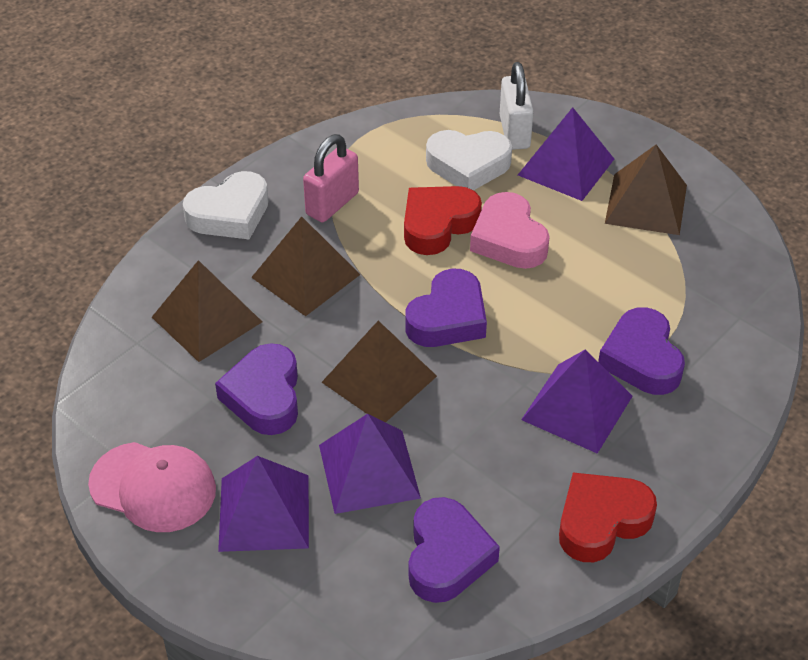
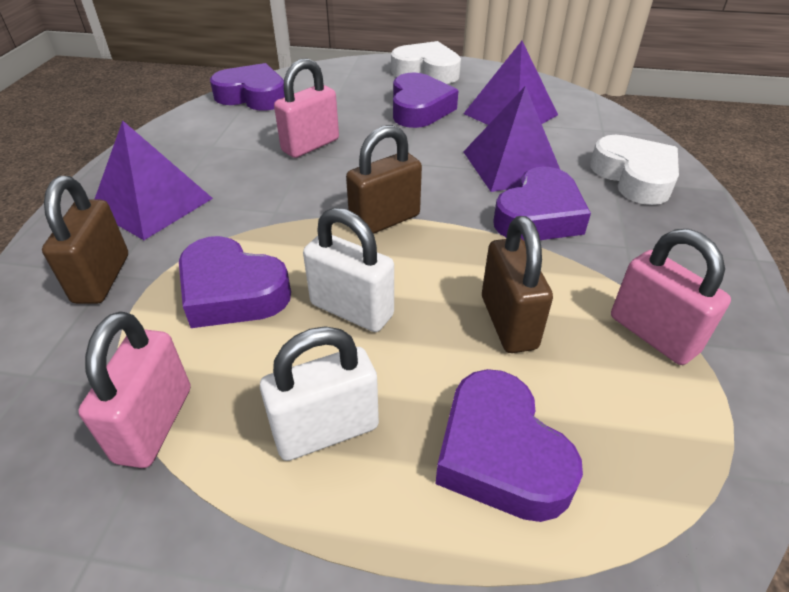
brown padlock: 0 -> 3
brown pyramid: 4 -> 0
pink cap: 1 -> 0
pink heart: 1 -> 0
pink padlock: 1 -> 3
purple heart: 4 -> 5
purple pyramid: 4 -> 3
red heart: 2 -> 0
white padlock: 1 -> 2

